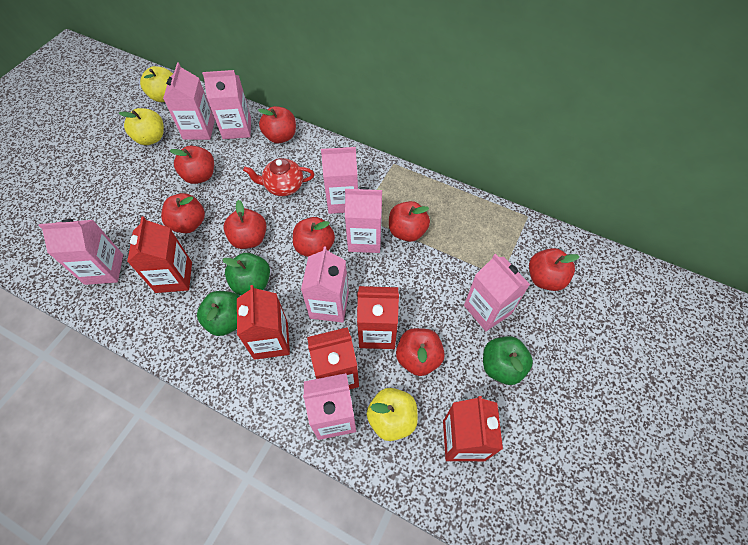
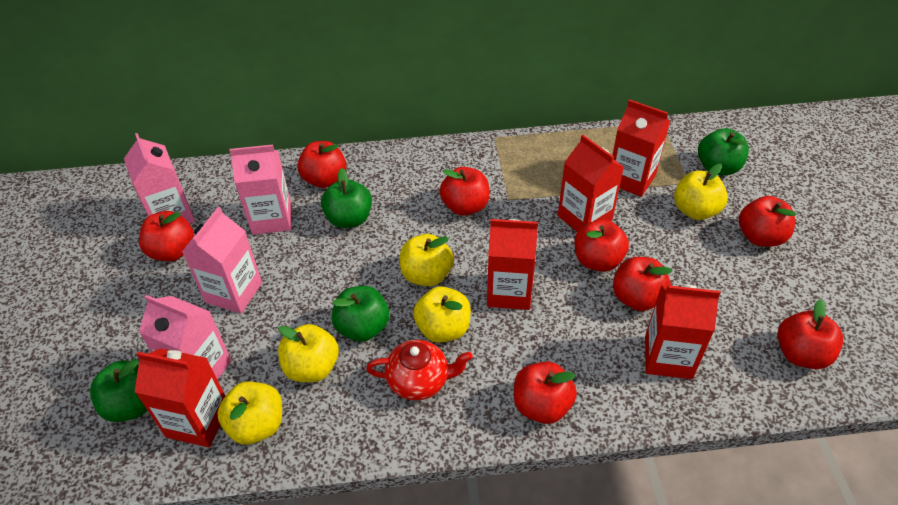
green apple: 3 -> 4
pink carton: 8 -> 4
yellow apple: 3 -> 5

